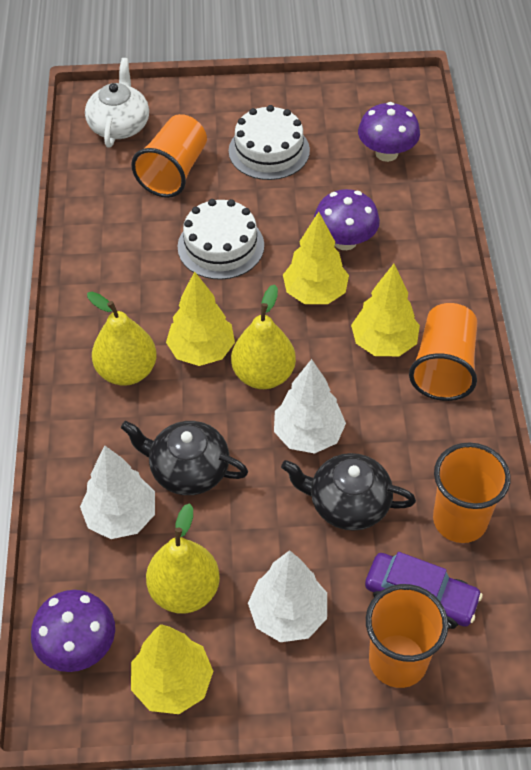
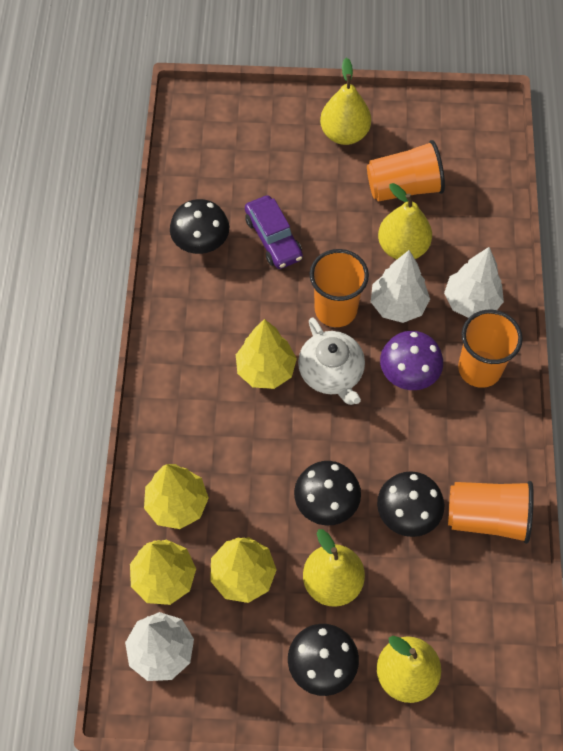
black mushroom: 0 -> 4
black teapot: 2 -> 0
purple mushroom: 3 -> 1
white cake: 2 -> 0
yellow pear: 3 -> 4

